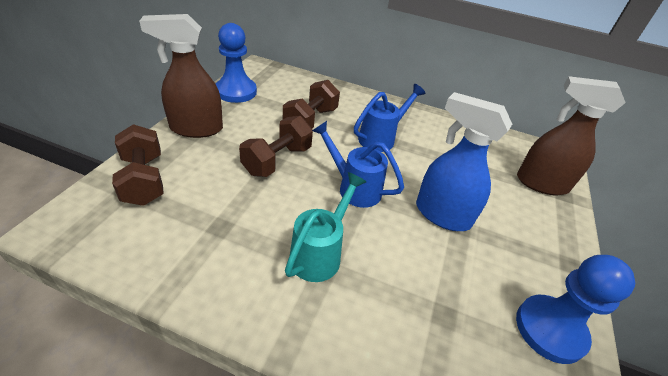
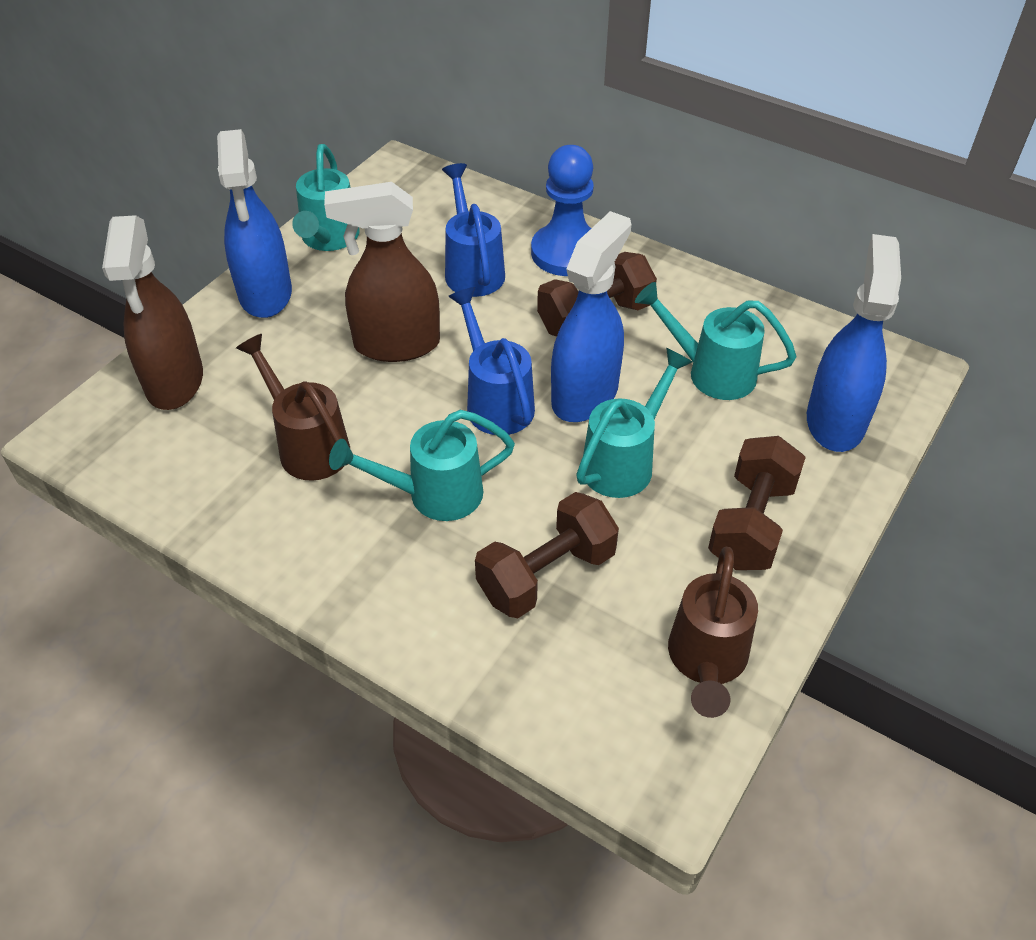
blue pawn: 2 -> 1
blue spray bottle: 1 -> 3
brown watering can: 0 -> 2
turquoise watering can: 1 -> 4

